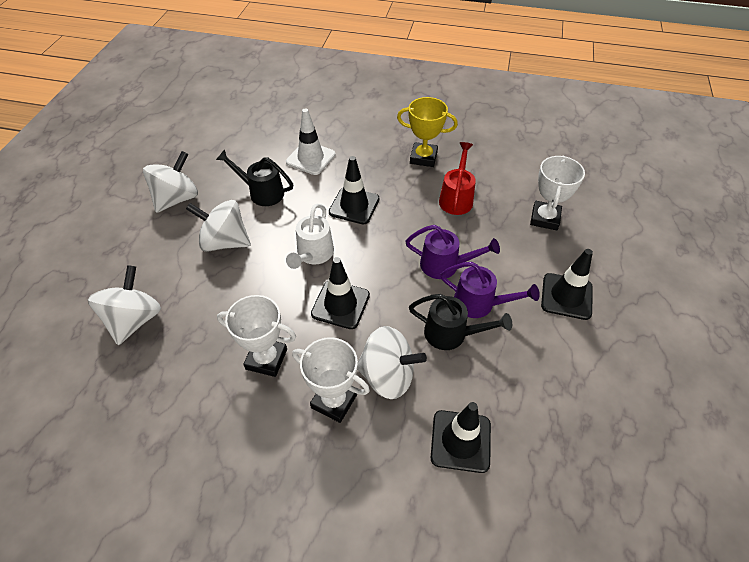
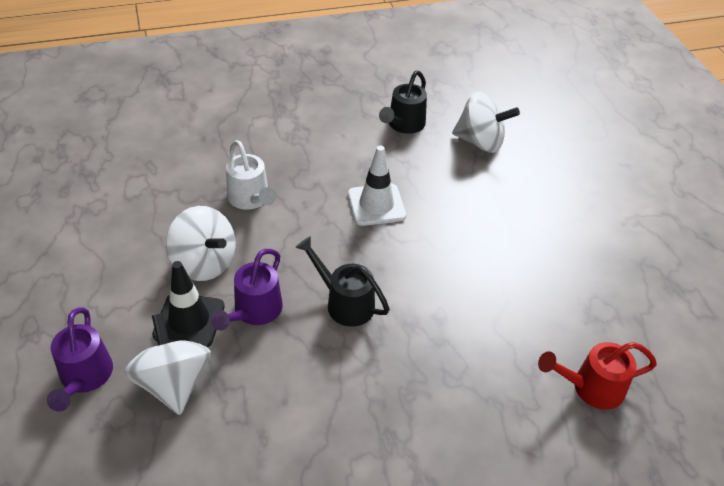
black traffic cone: 4 -> 1
white spinning top: 4 -> 3
white trophy: 3 -> 0
yellow trophy: 1 -> 0

